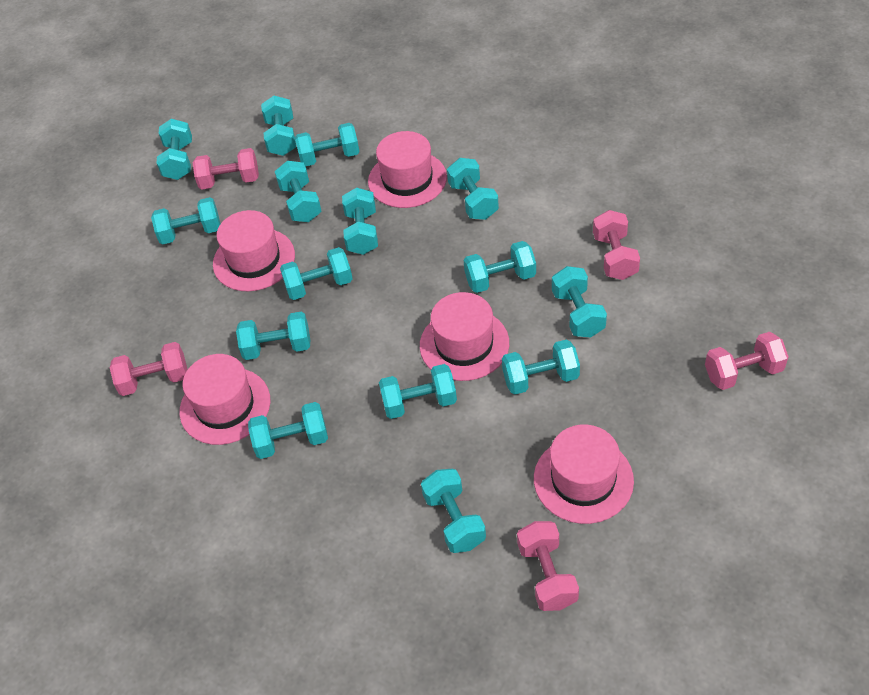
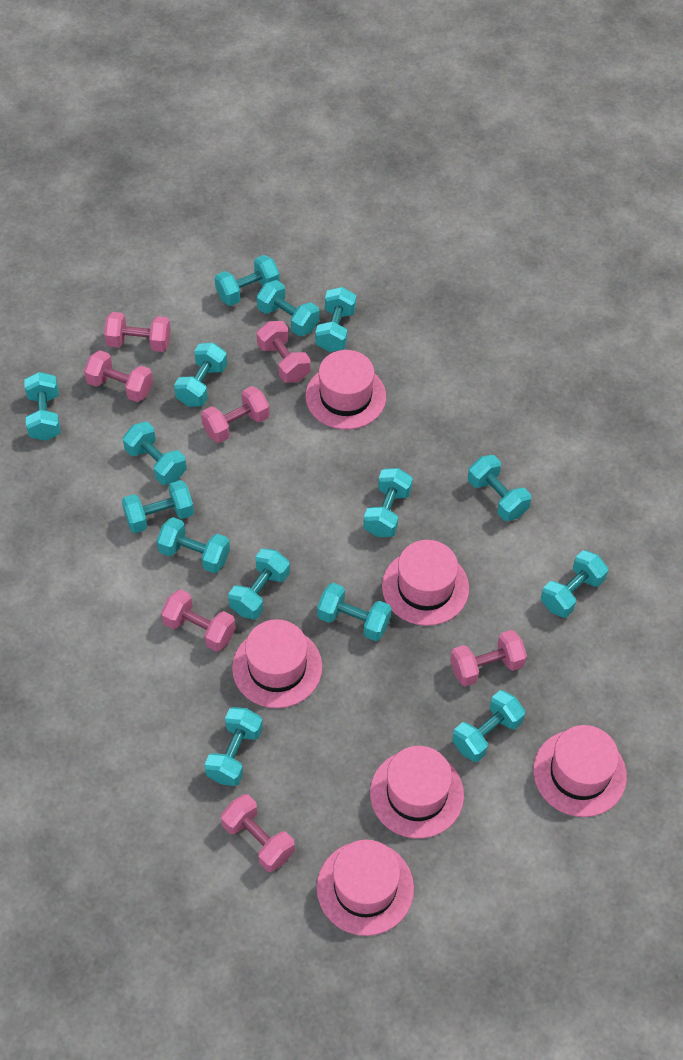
pink dumbbell: 5 -> 7
pink hat: 5 -> 6

